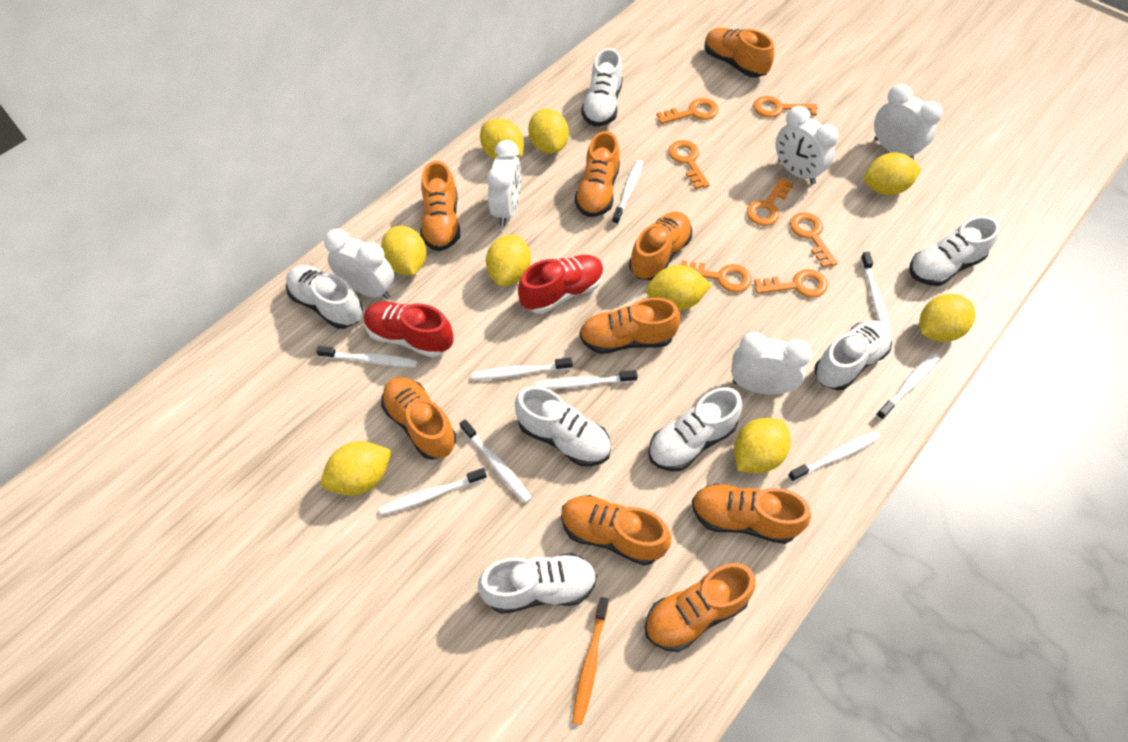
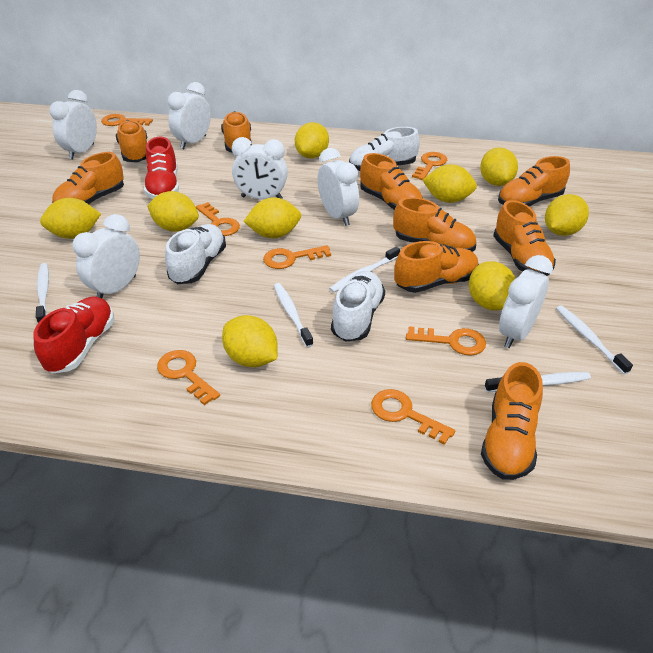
orange toothbrush: 1 -> 0
white clock: 5 -> 6
white shoe: 7 -> 3
white toothbrush: 9 -> 5

